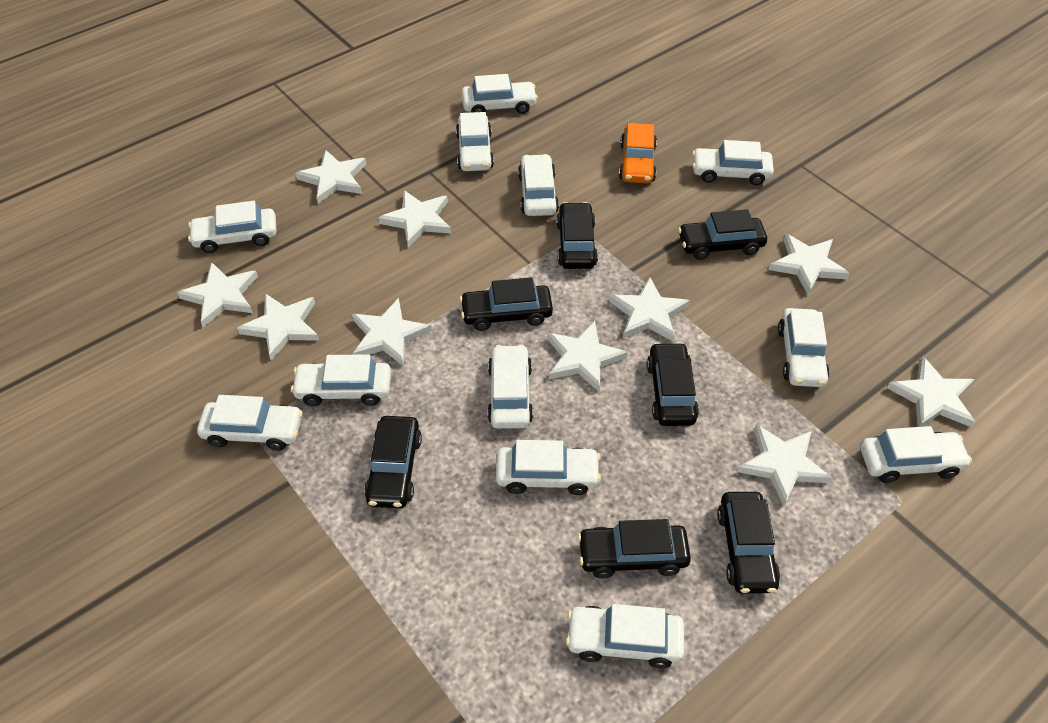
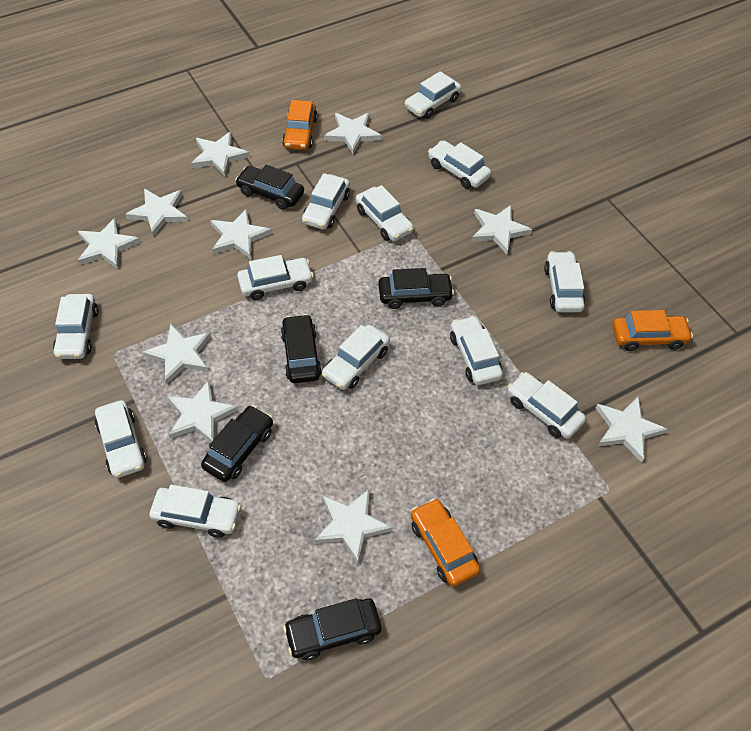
black car: 7 -> 5
orange car: 1 -> 3

